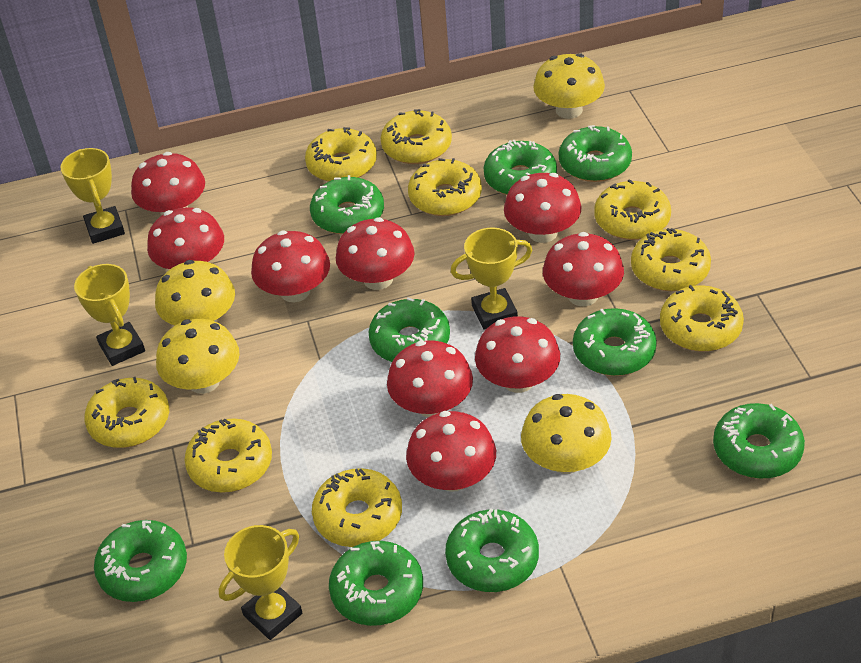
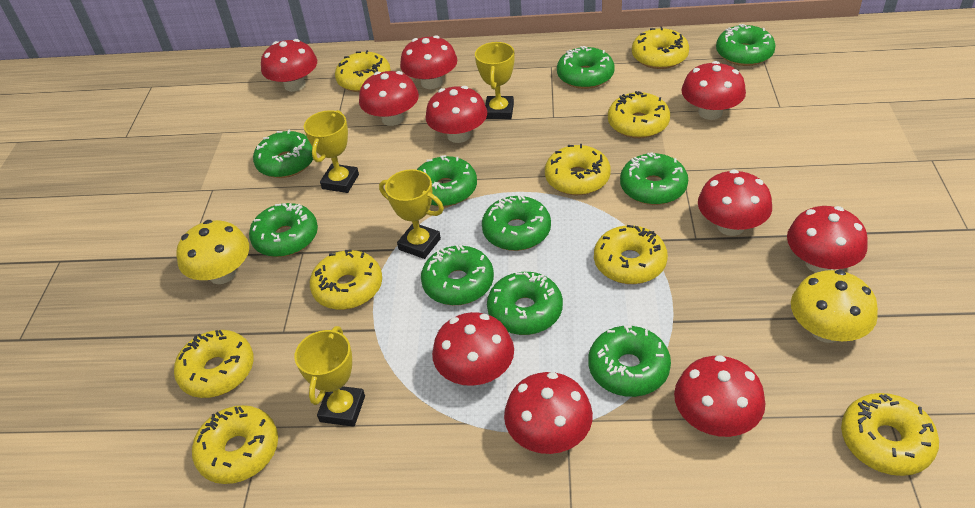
green donut: 9 -> 10
red mushroom: 9 -> 10
yellow mushroom: 4 -> 2

